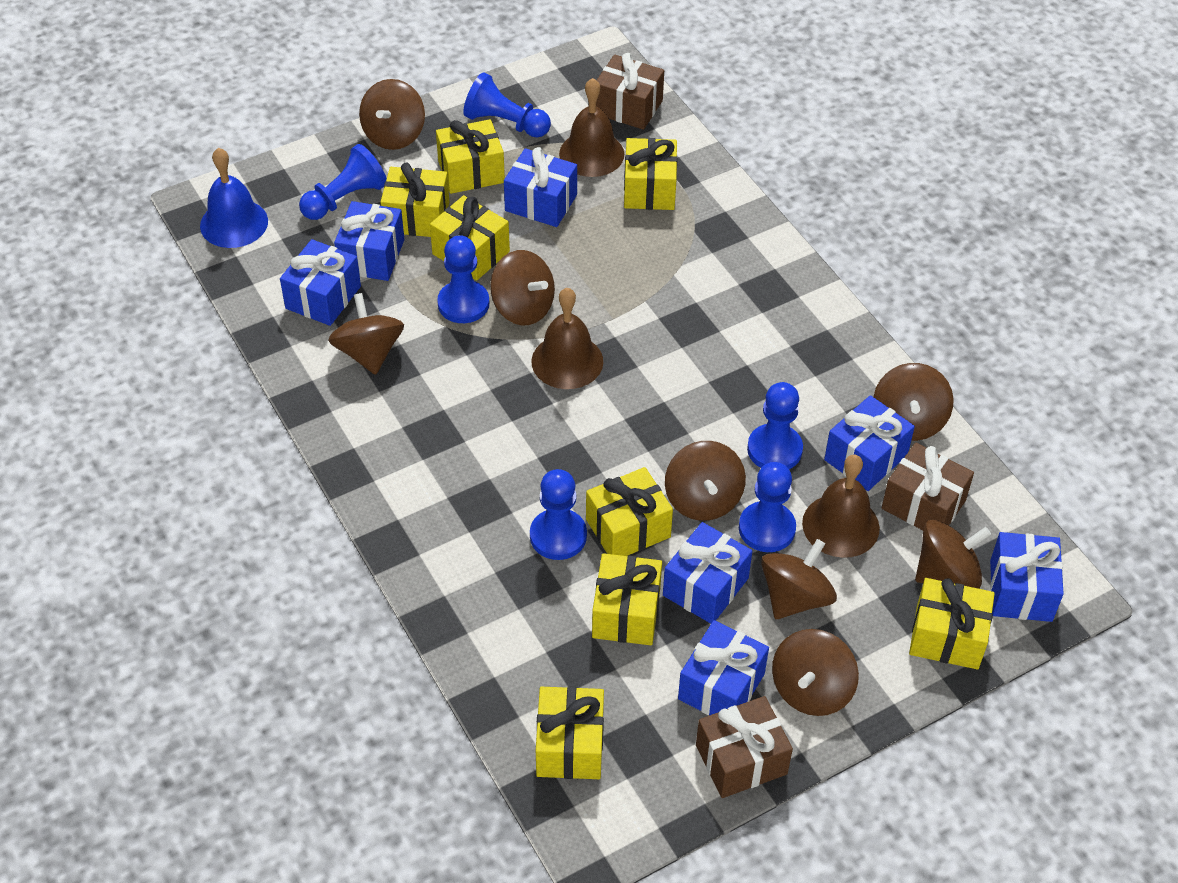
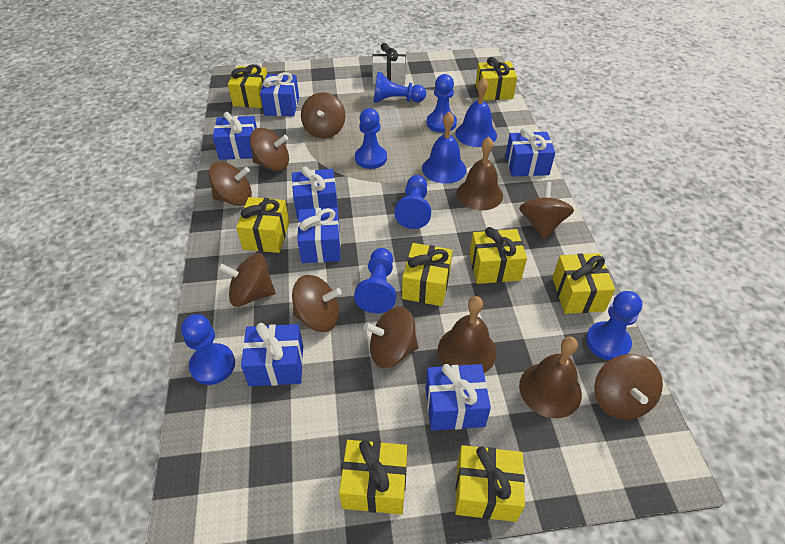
blue bell: 1 -> 2
blue pawn: 6 -> 7
brown gift: 3 -> 0
white gift: 0 -> 1

